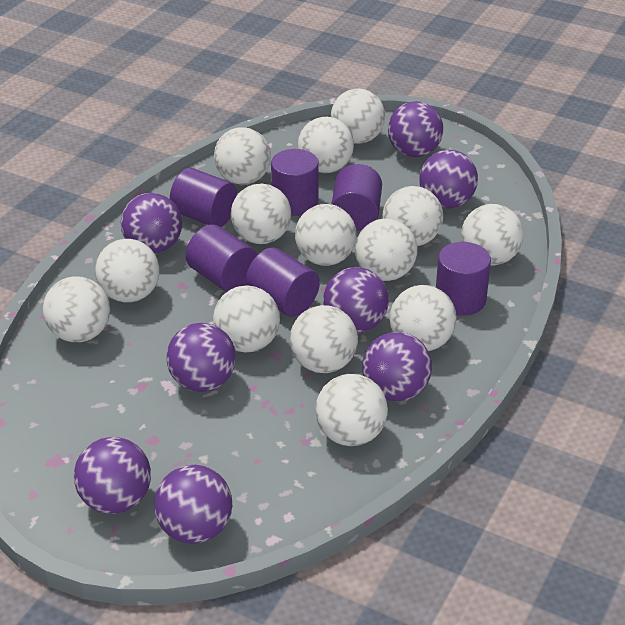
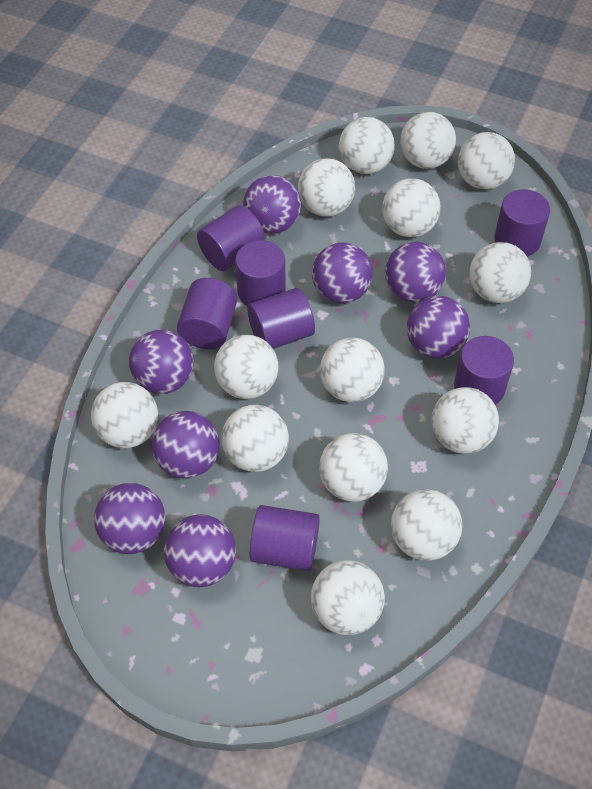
purple cylinder: 6 -> 7

